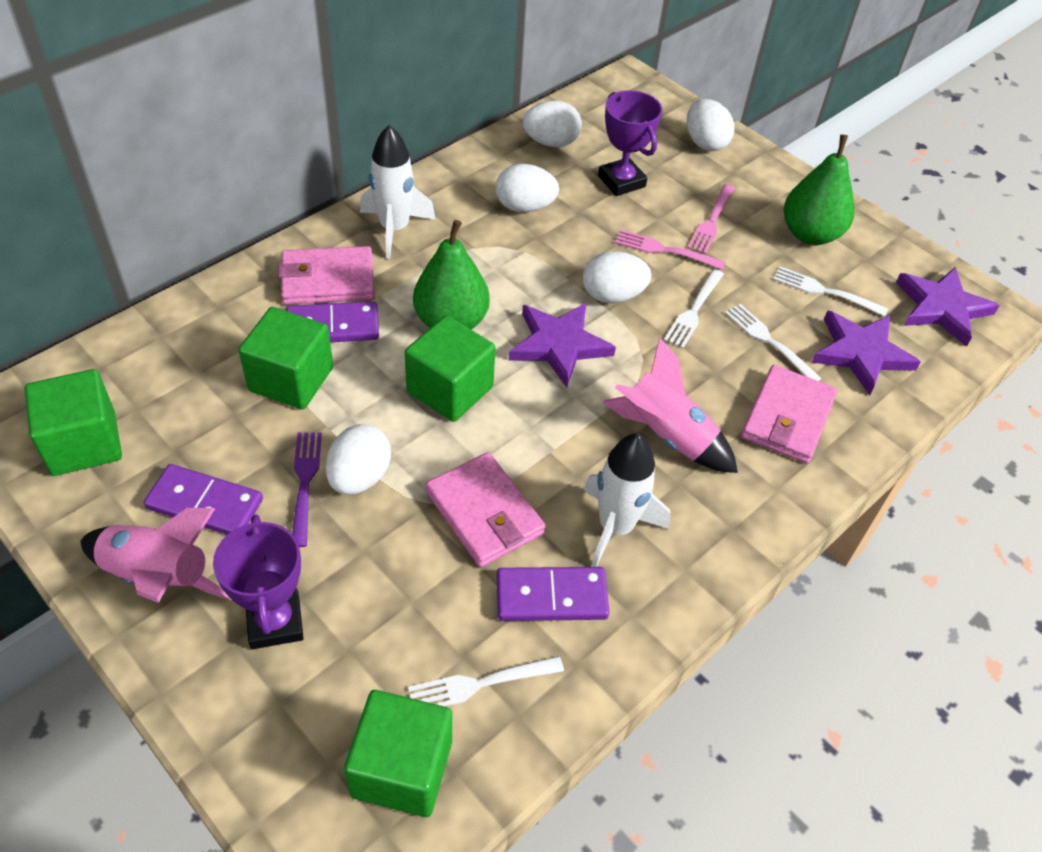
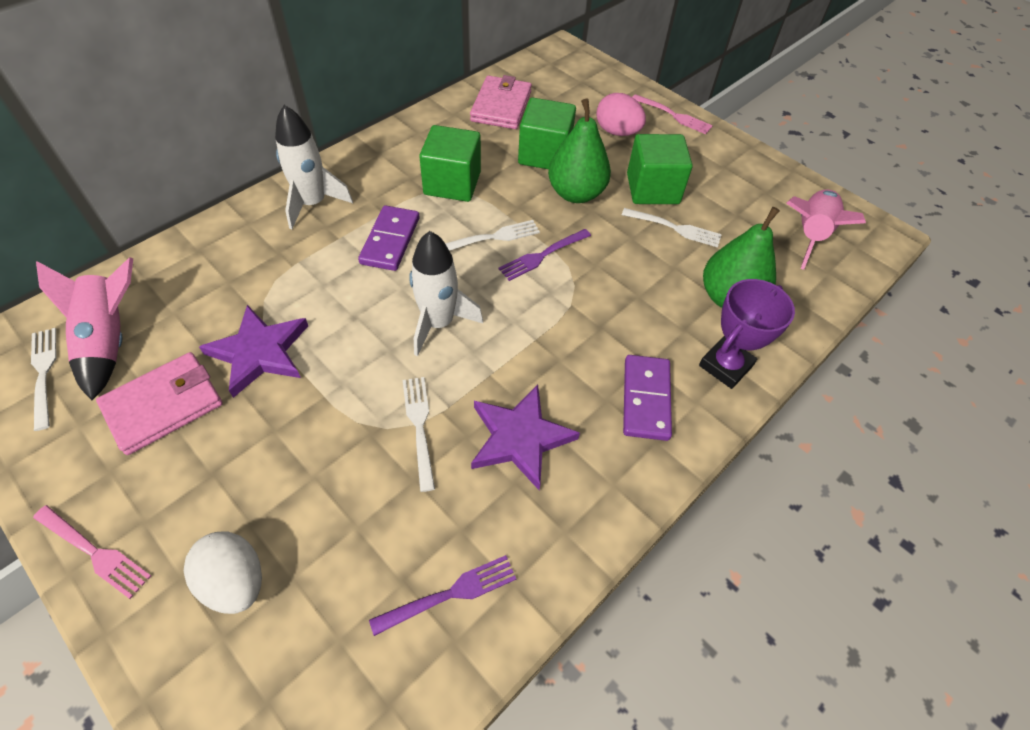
green cube: 4 -> 3
pink egg: 0 -> 1
pink wallet: 3 -> 2
purple domino: 3 -> 2
purple fork: 1 -> 2
purple star: 3 -> 2
purple trophy: 2 -> 1
white egg: 5 -> 1

